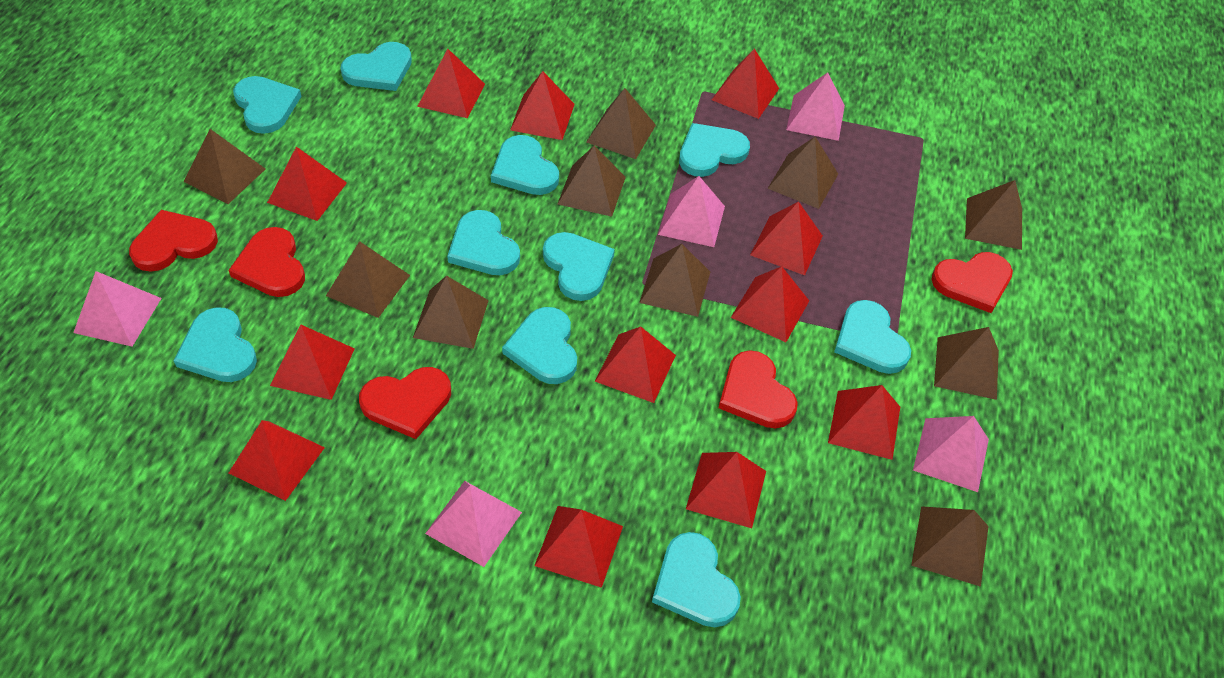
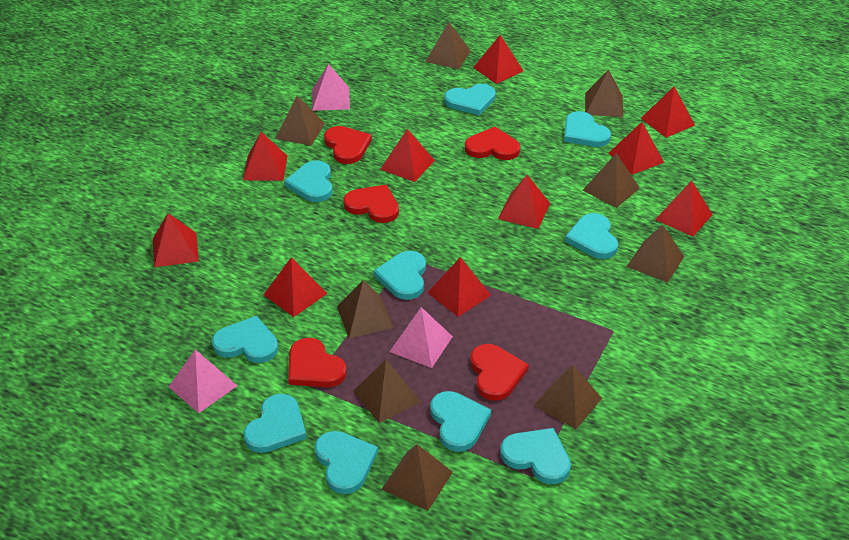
brown pyramid: 10 -> 9
pink pyramid: 5 -> 3
red pyramid: 12 -> 10

